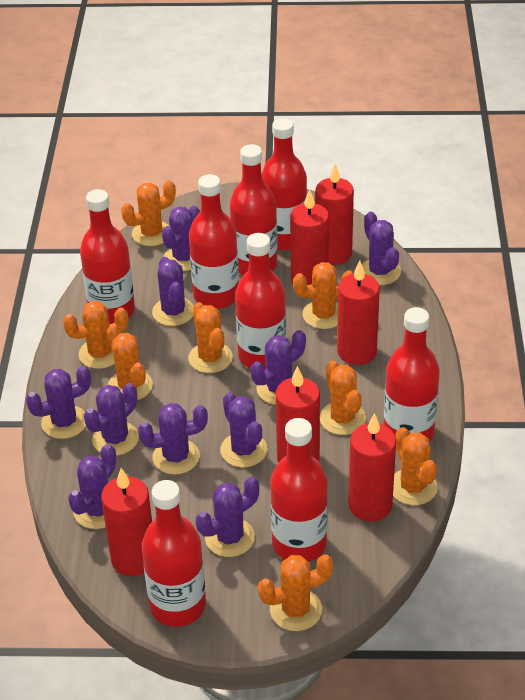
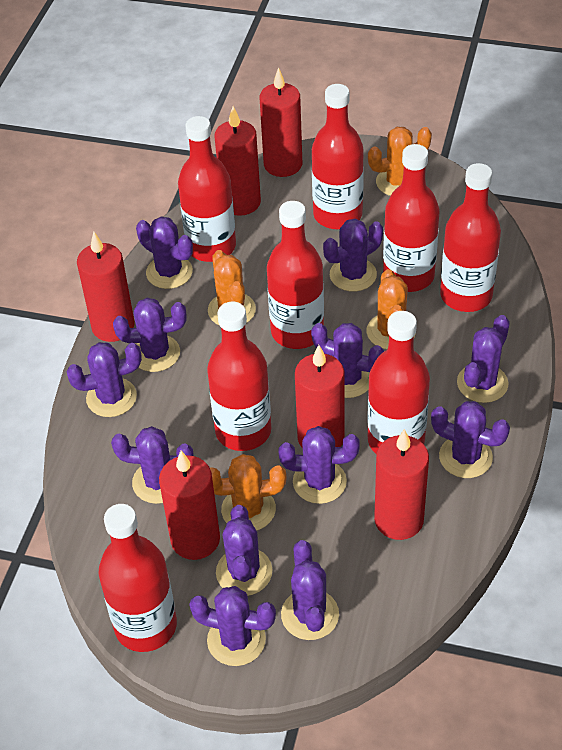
orange cactus: 8 -> 4
purple cactus: 10 -> 12

